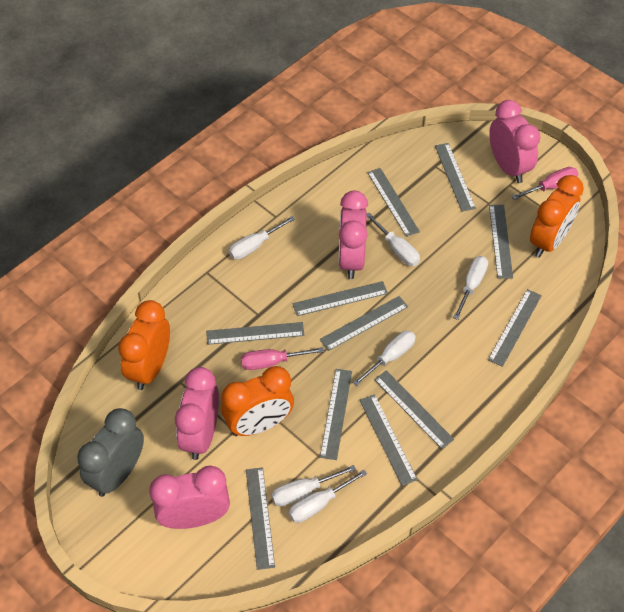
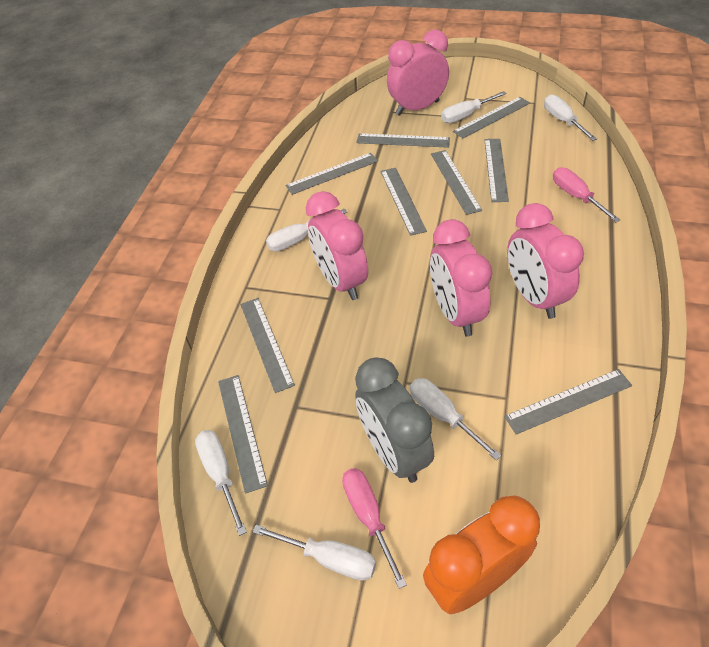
grey ruler: 11 -> 9
orange clock: 3 -> 1

